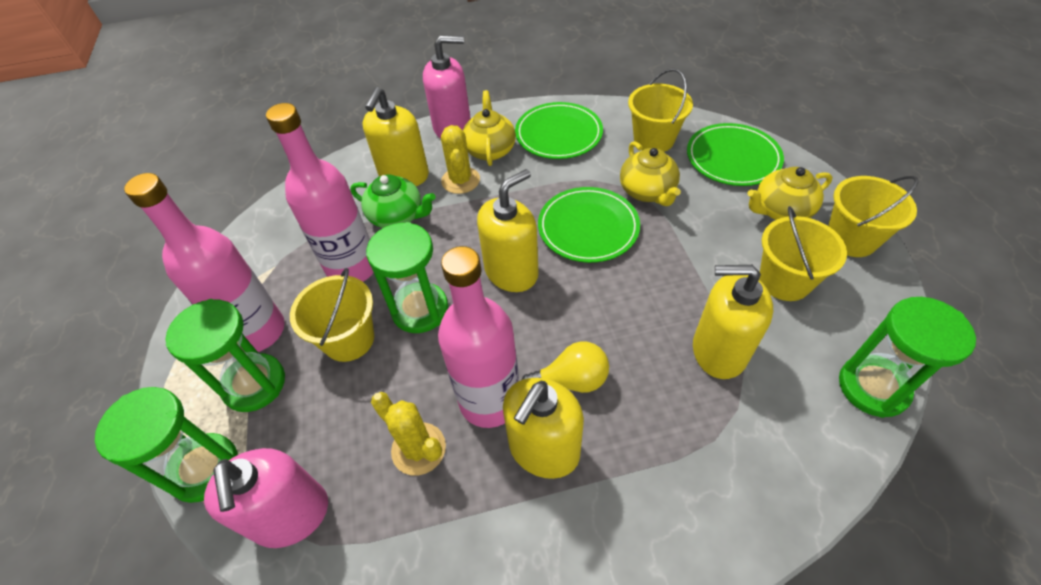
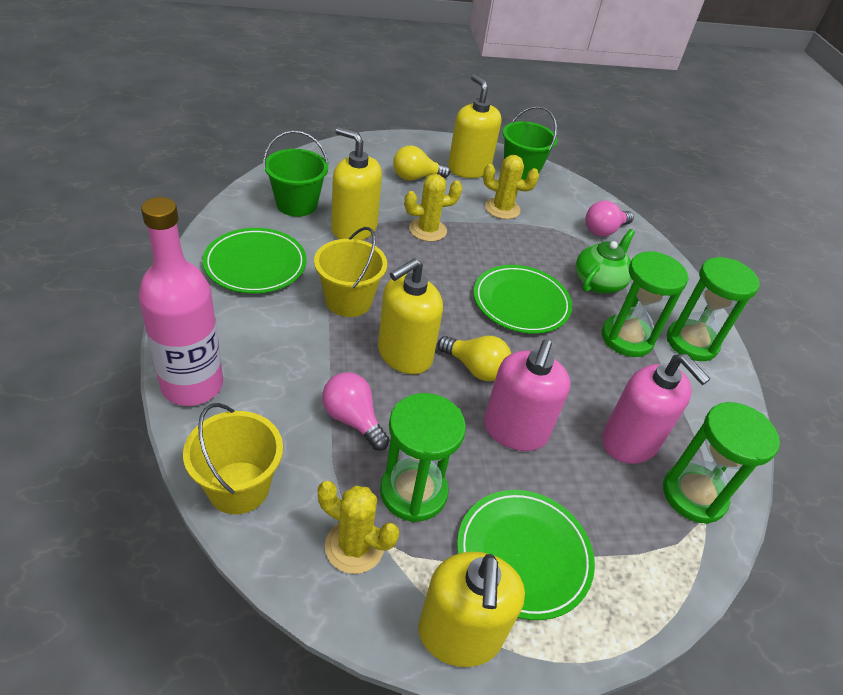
green bucket: 0 -> 2
pink bottle: 3 -> 1
pink light bulb: 0 -> 2
yellow bucket: 4 -> 2
yellow cactus: 2 -> 3
yellow light bulb: 1 -> 2
yellow teapot: 3 -> 0

